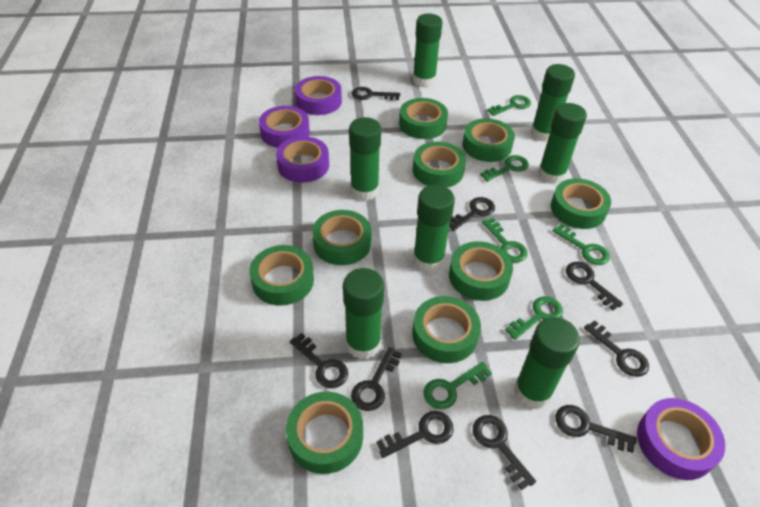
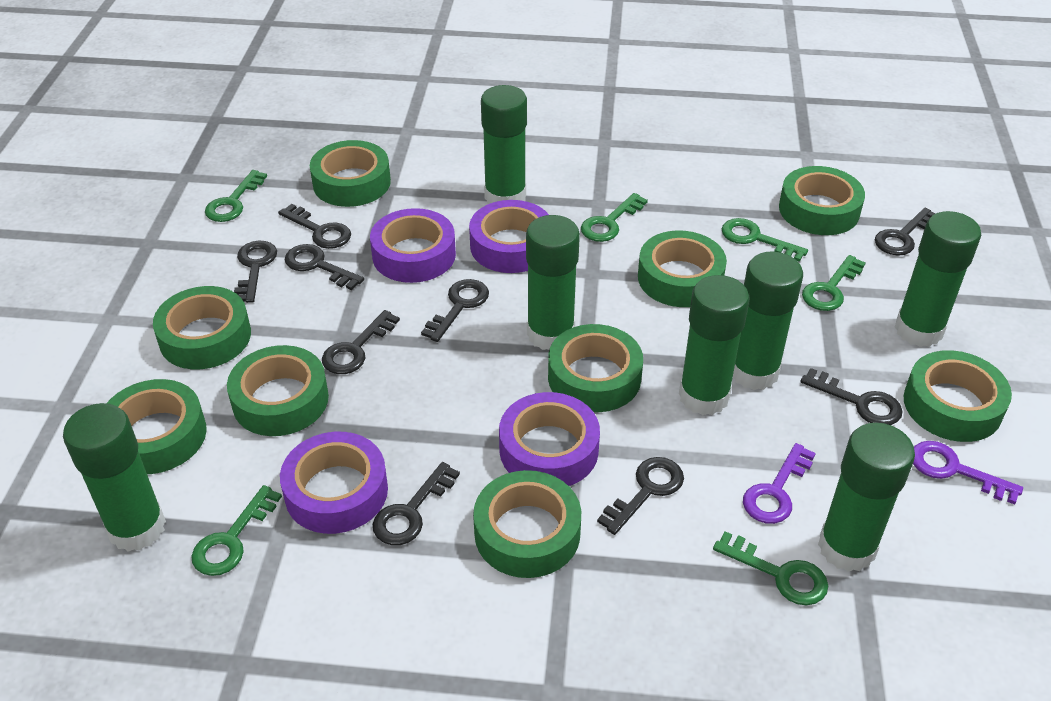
purple key: 0 -> 2

